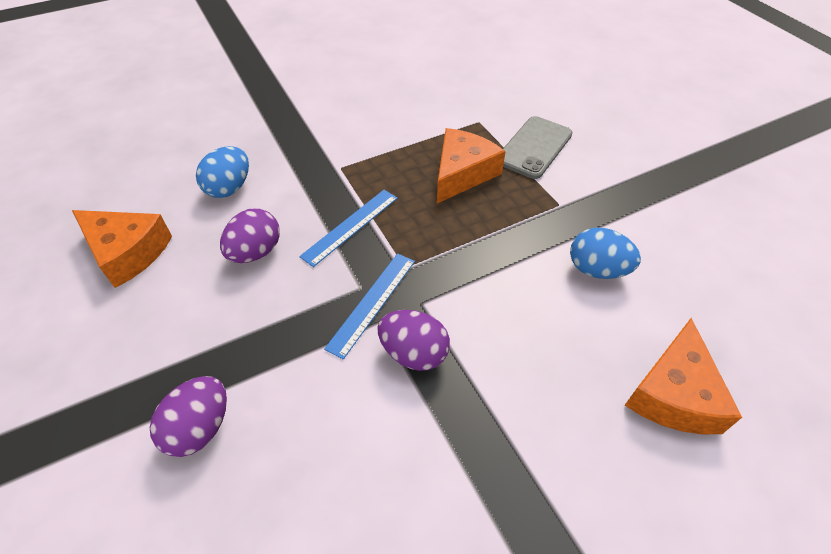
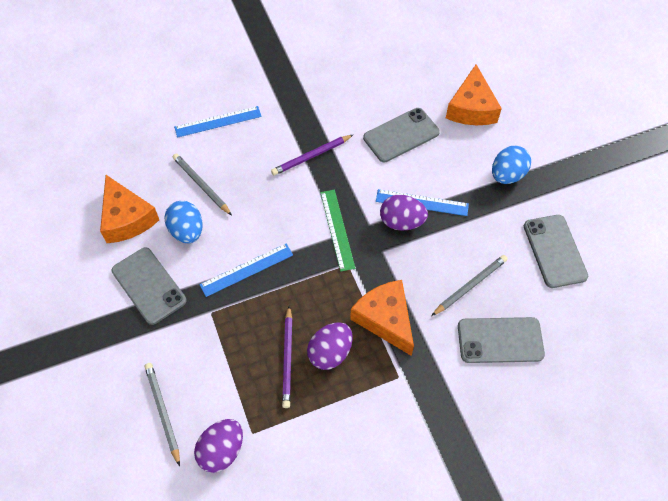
blue ruler: 2 -> 3
green ruler: 0 -> 1
grey pencil: 0 -> 3
grey phone: 1 -> 4
purple pencil: 0 -> 2

